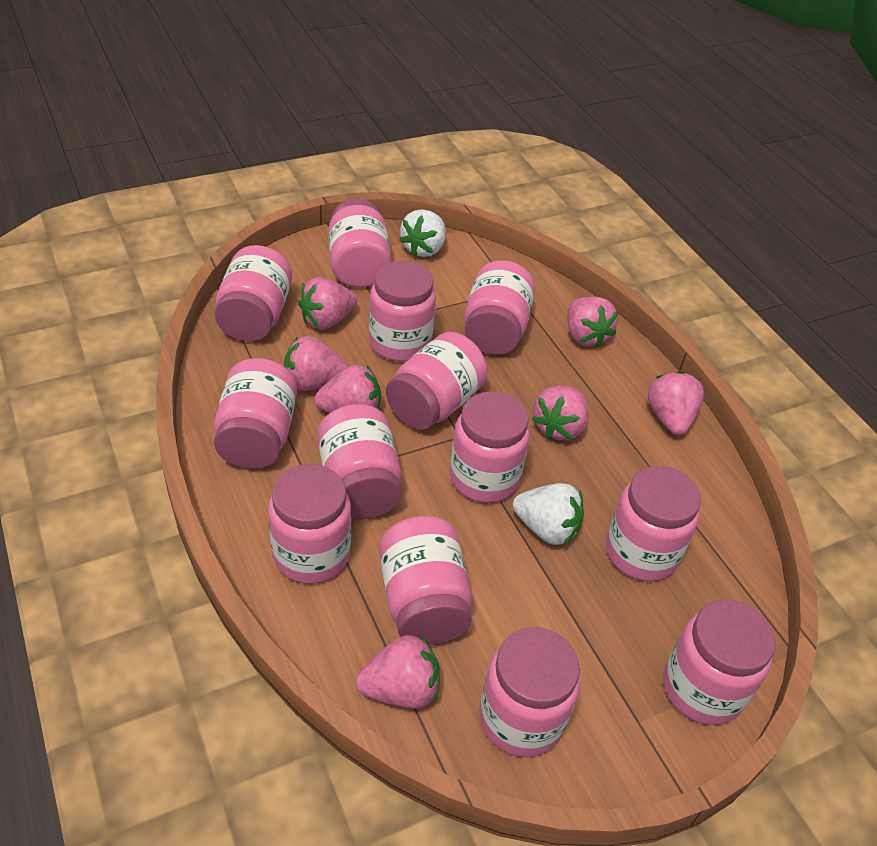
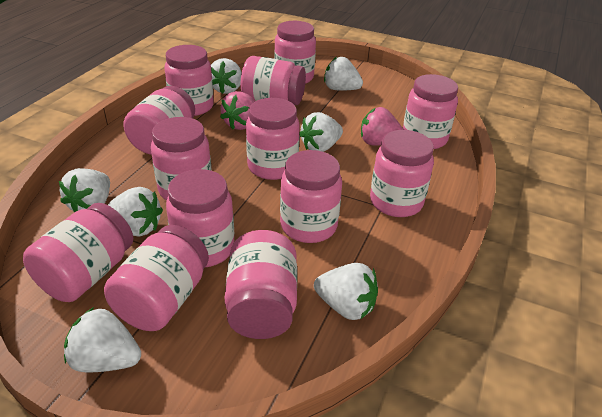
pink strawberry: 7 -> 2
white strawberry: 2 -> 7

